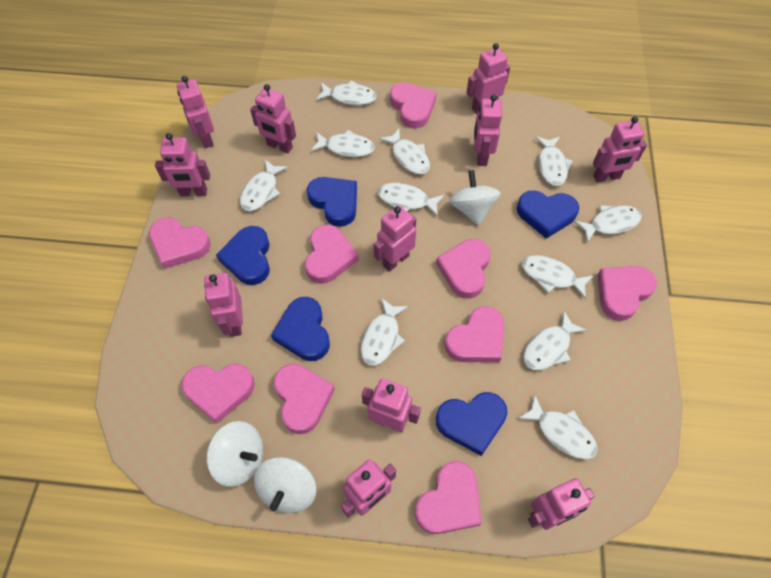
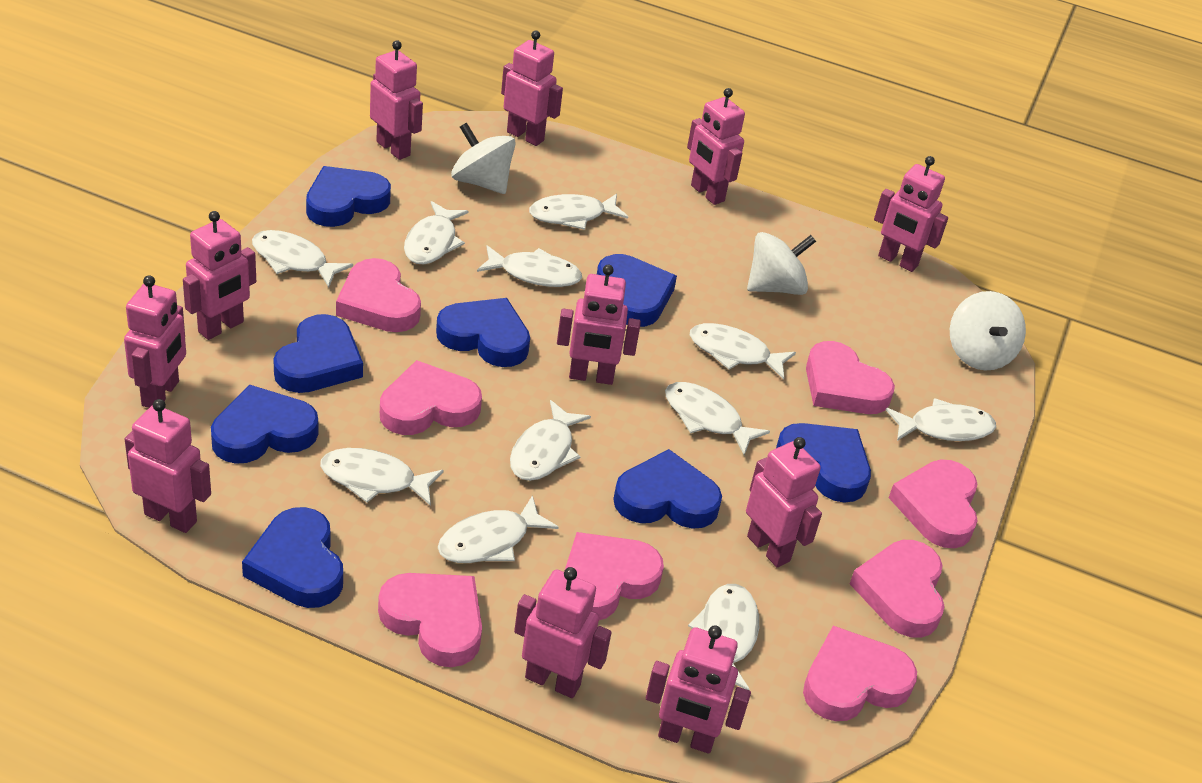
blue heart: 5 -> 8
pink heart: 9 -> 8

